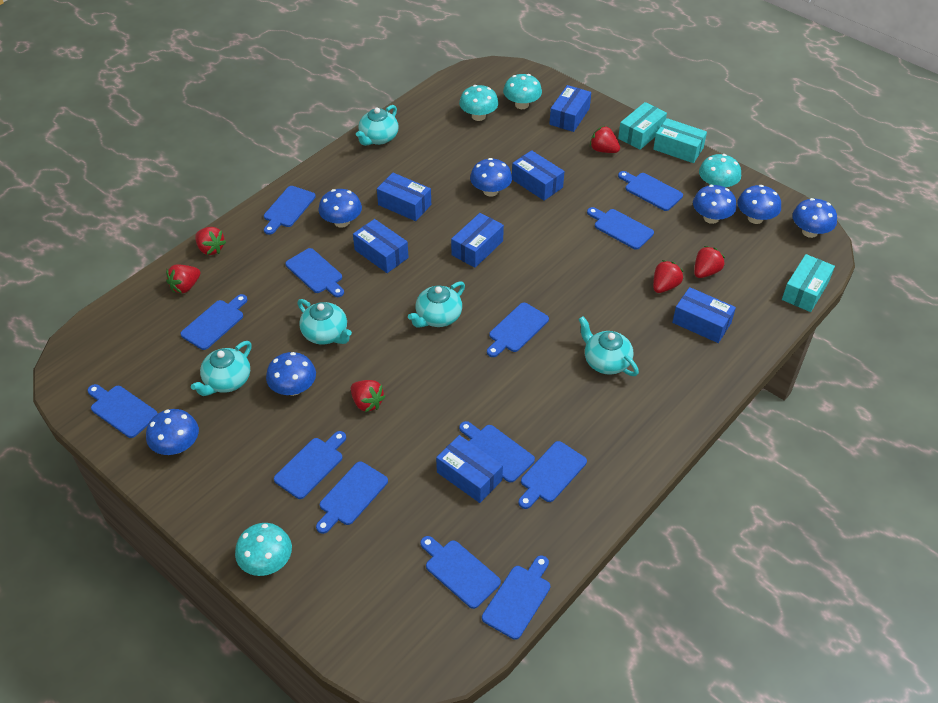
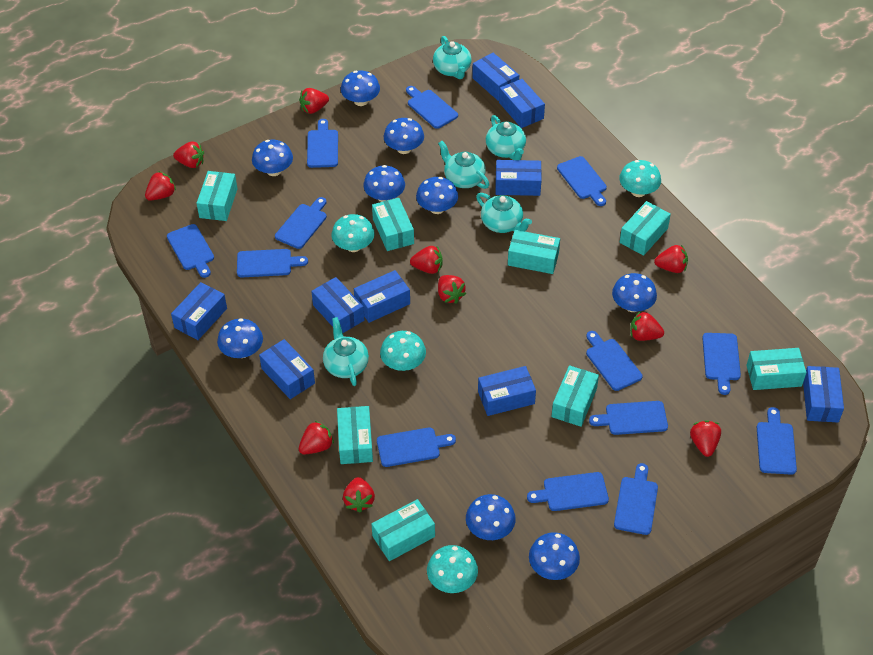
blue box: 7 -> 9
blue mushroom: 7 -> 9
red strawberry: 6 -> 10
turquoise box: 3 -> 8

